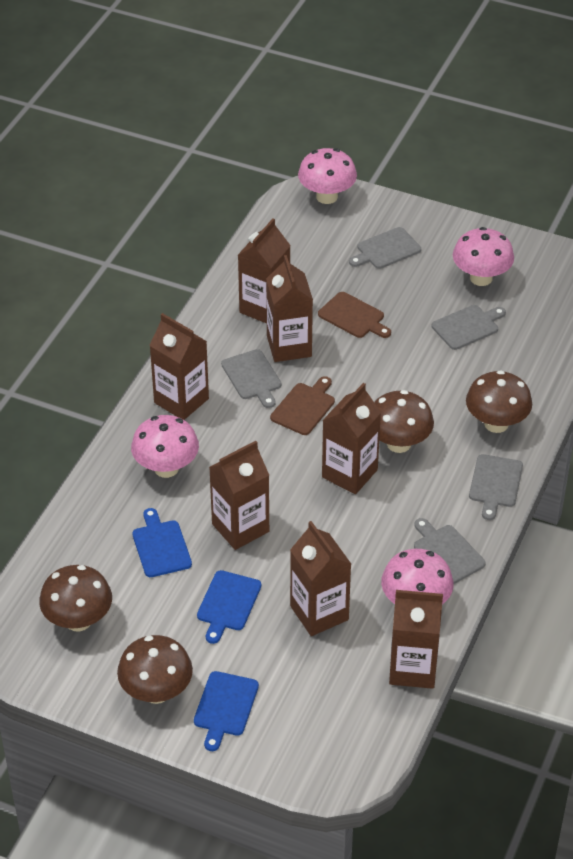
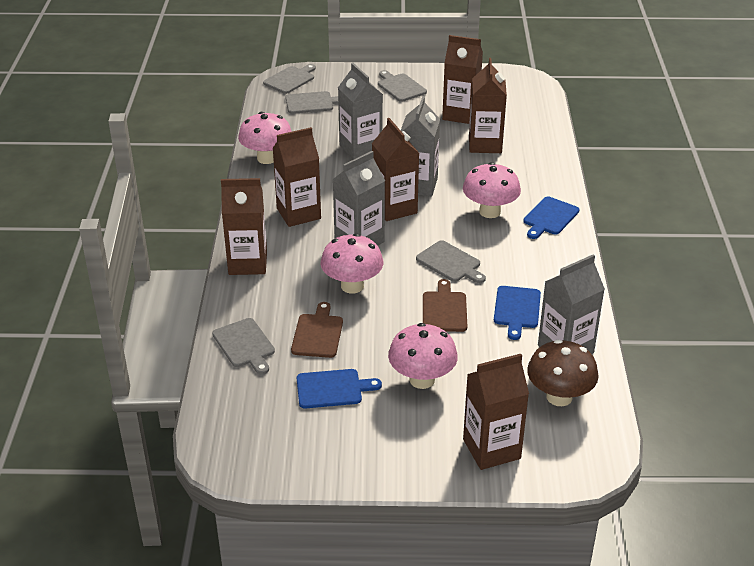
brown carton: 7 -> 6
brown mushroom: 4 -> 1
grey carton: 0 -> 4

